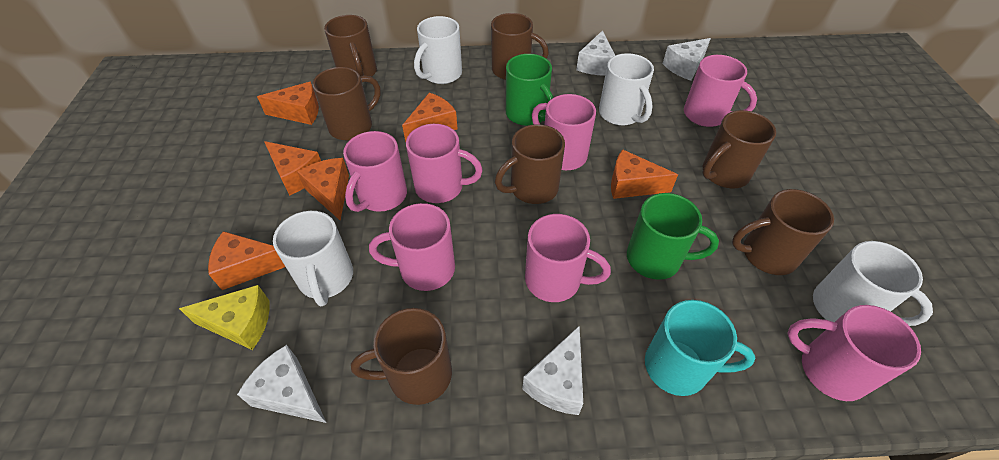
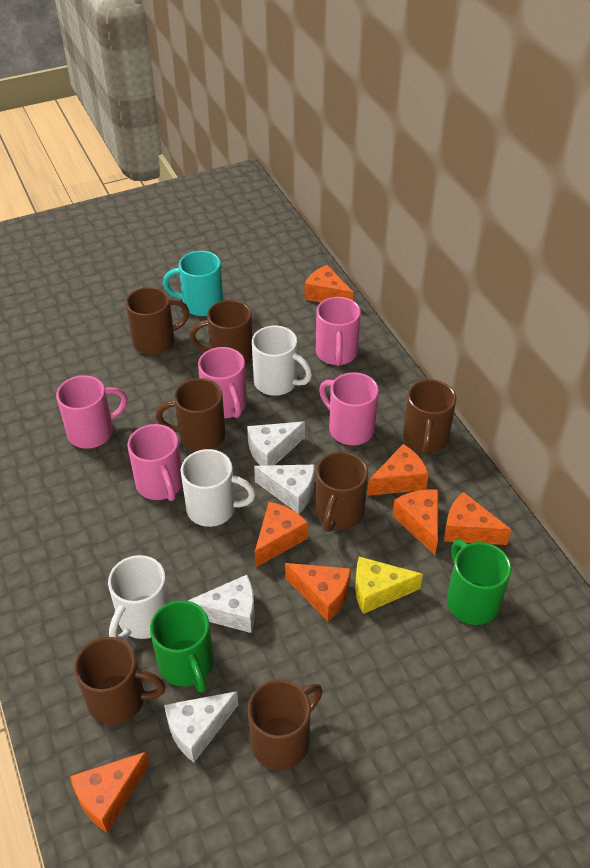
orange cheese: 6 -> 7
pink mug: 7 -> 5
white mug: 4 -> 3

